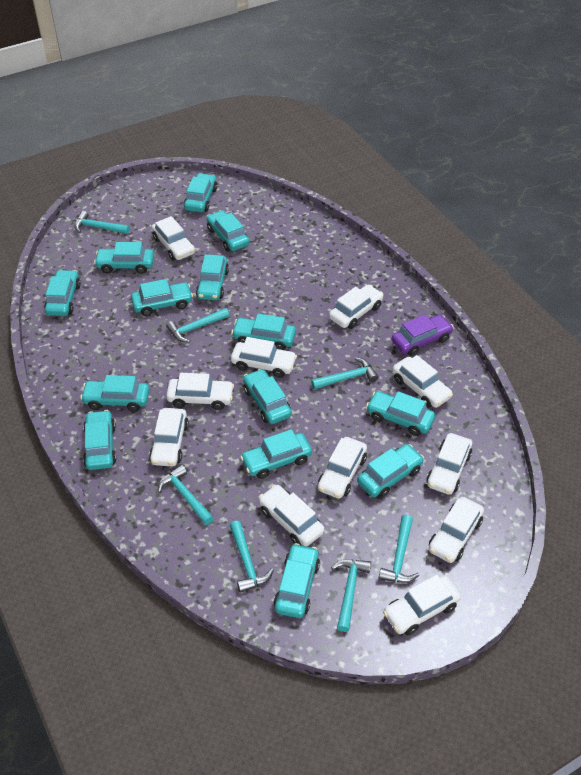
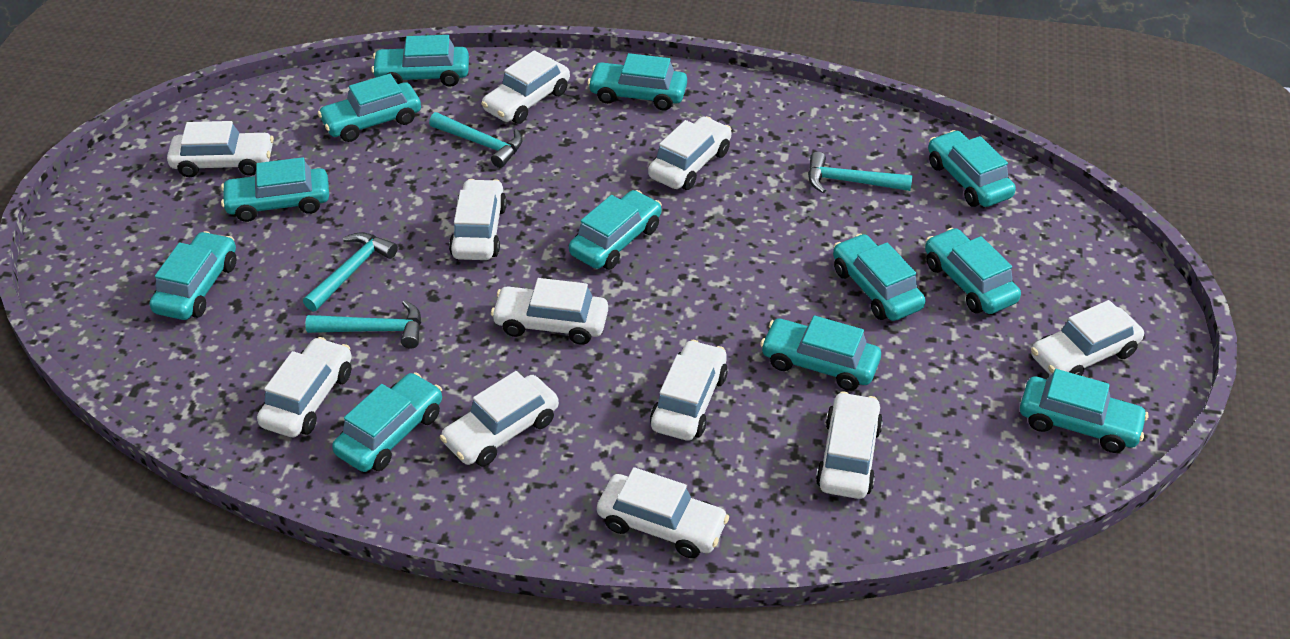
purple car: 1 -> 0
turquoise car: 14 -> 12
turquoise hammer: 7 -> 4

